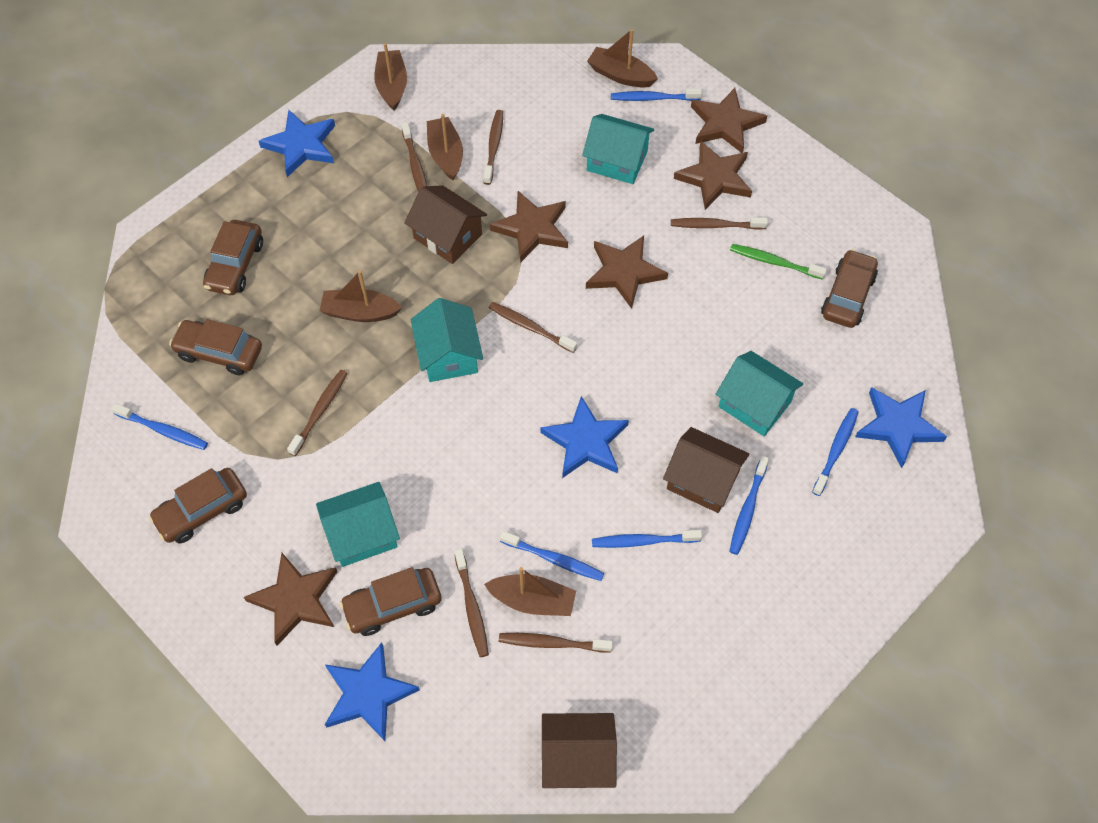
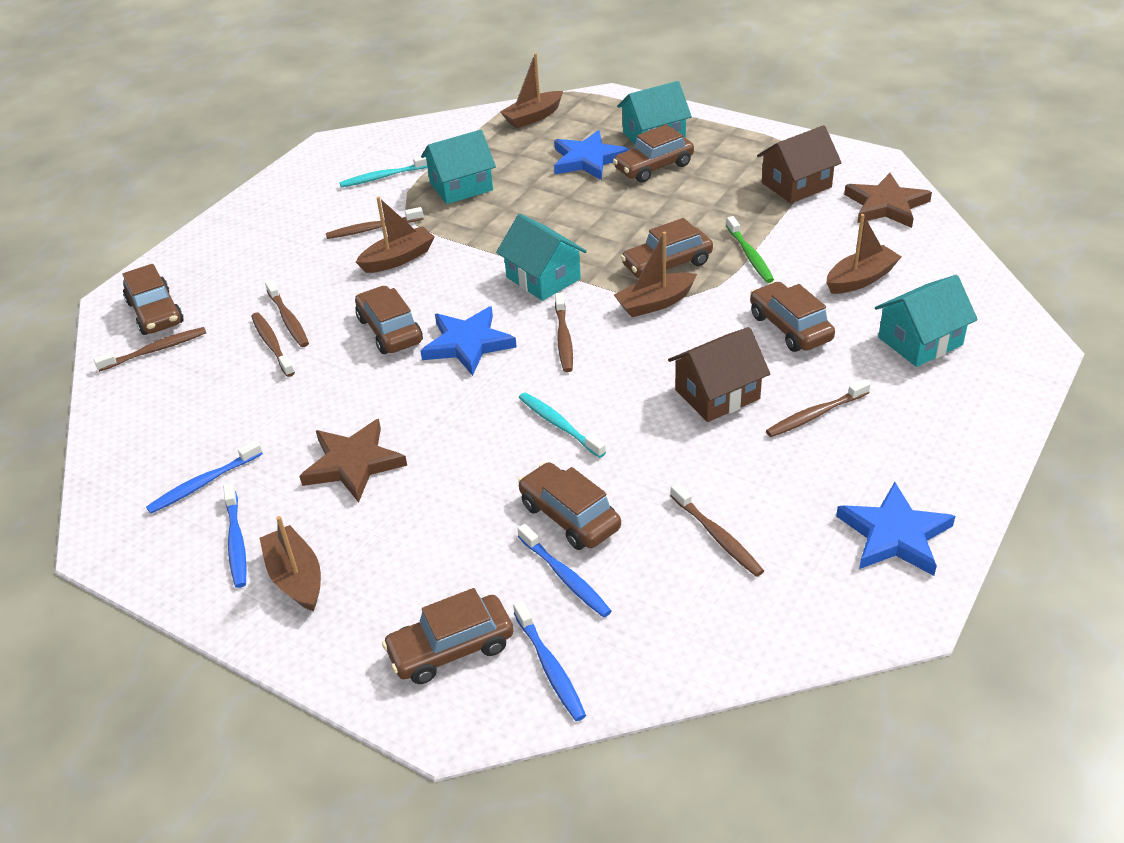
blue star: 4 -> 3
blue toothbrush: 6 -> 4
brown car: 5 -> 7
brown house: 3 -> 2
brown star: 5 -> 2
turquoise toothbrush: 0 -> 2

